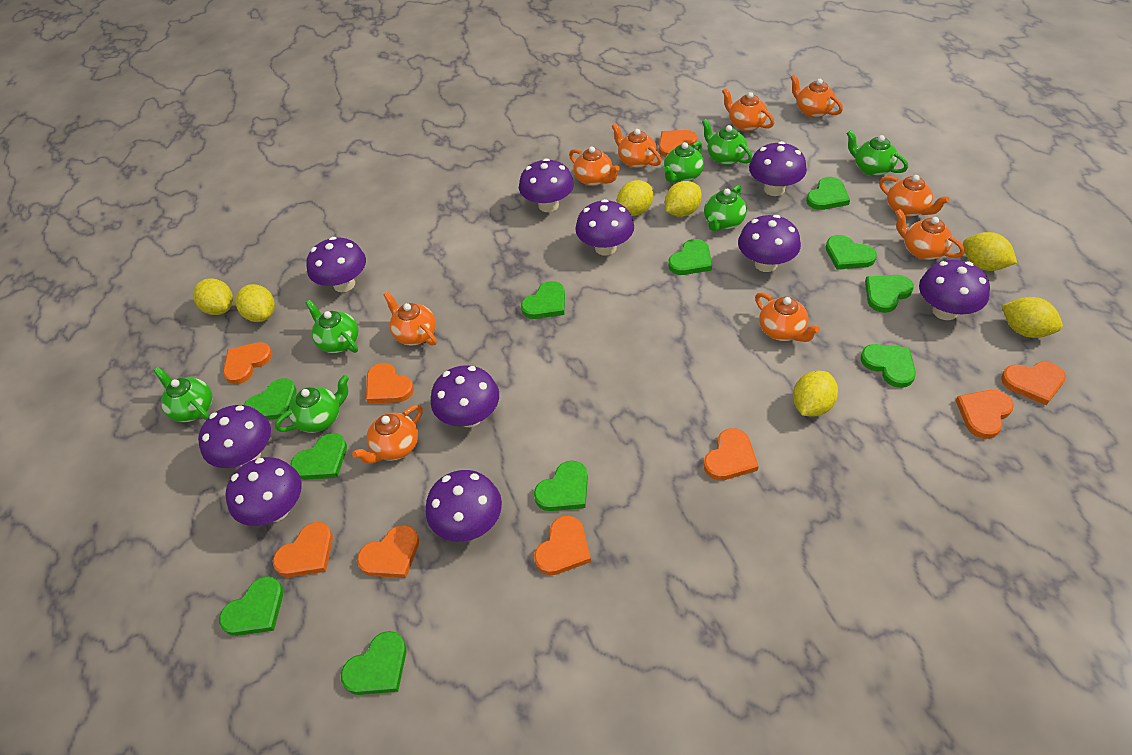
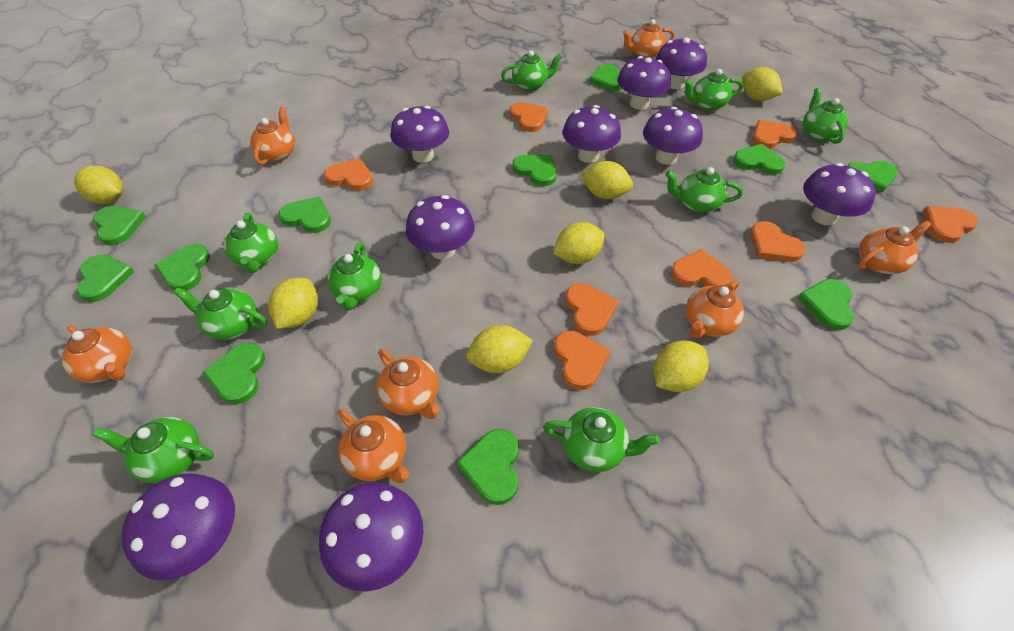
green teapot: 7 -> 9
orange heart: 9 -> 8
orange teapot: 9 -> 7
purple mushroom: 10 -> 9

